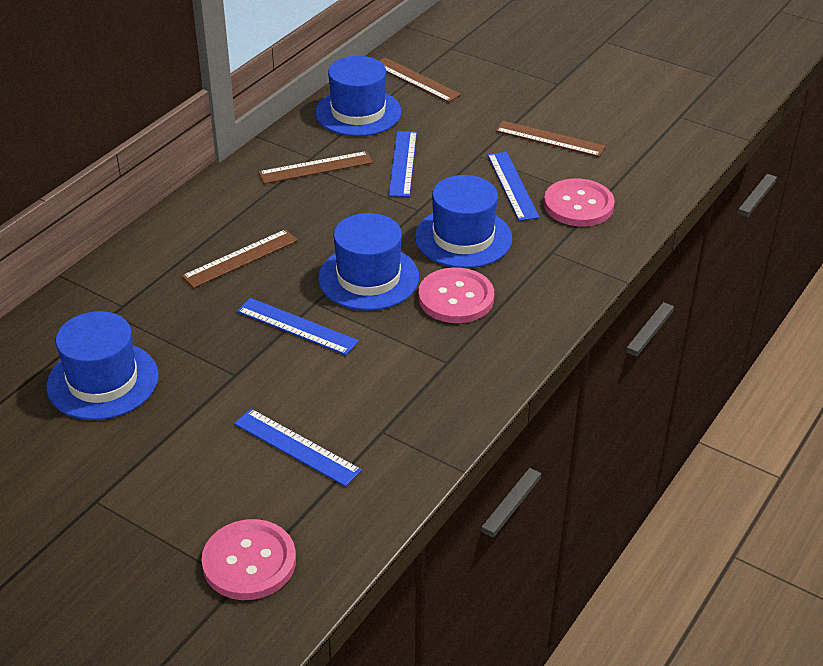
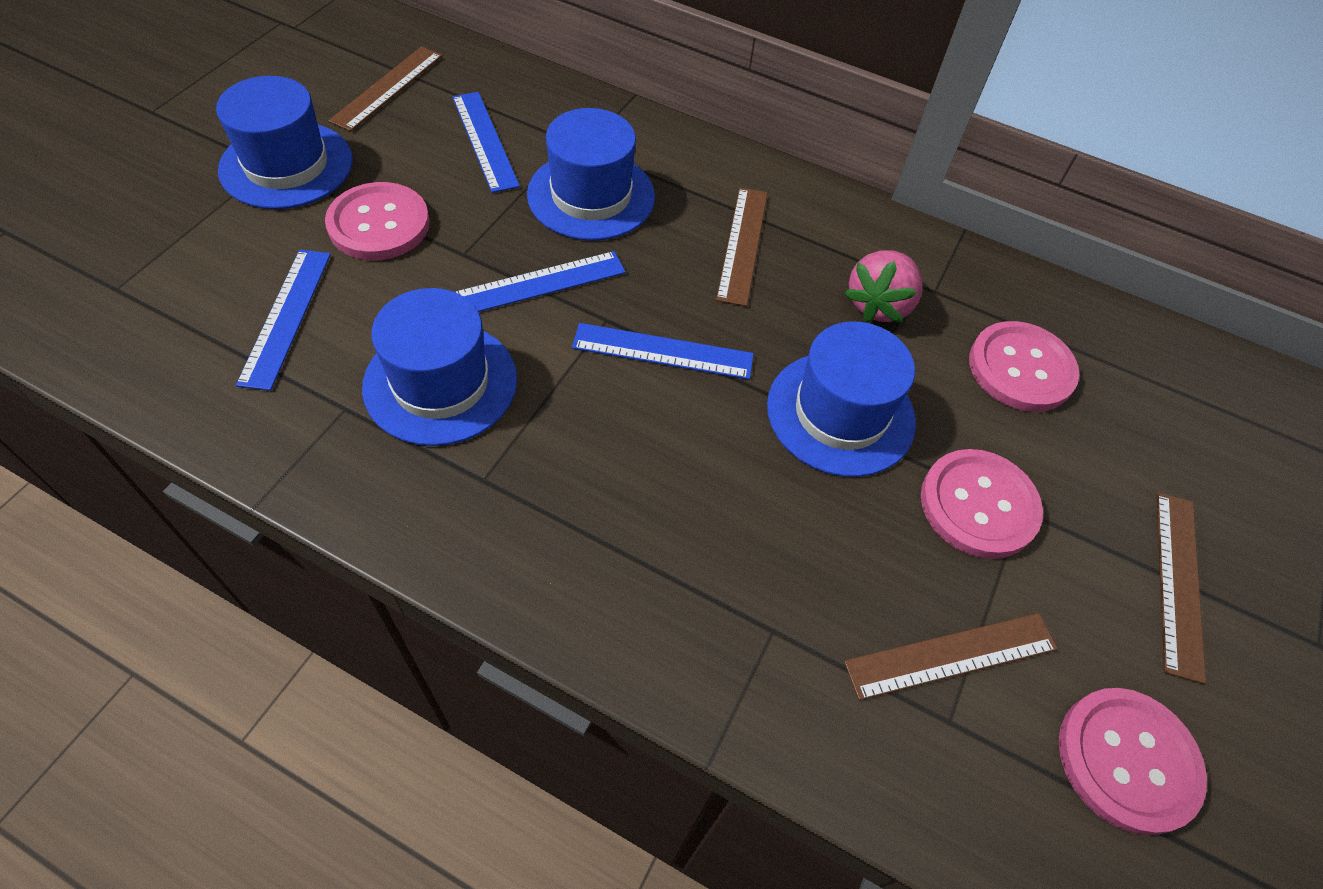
pink button: 3 -> 4
pink strawberry: 0 -> 1

